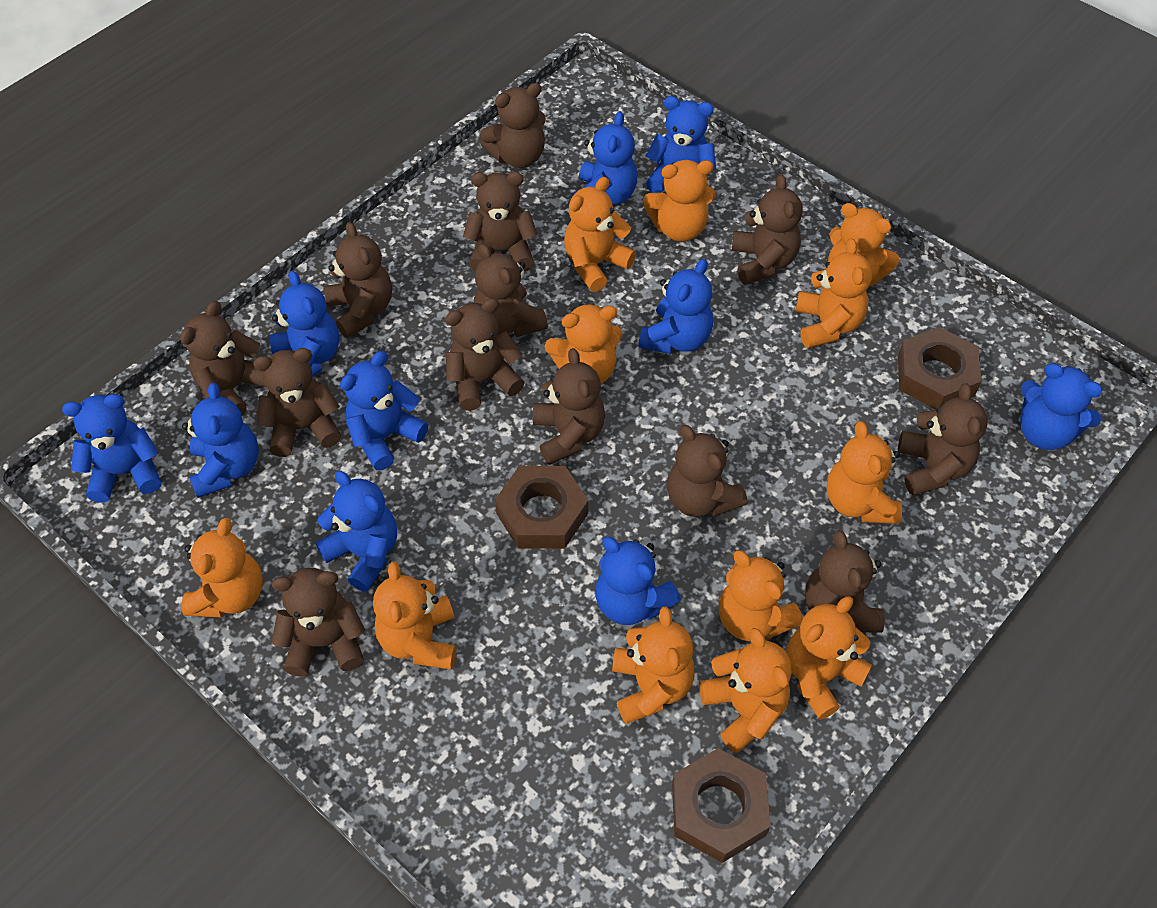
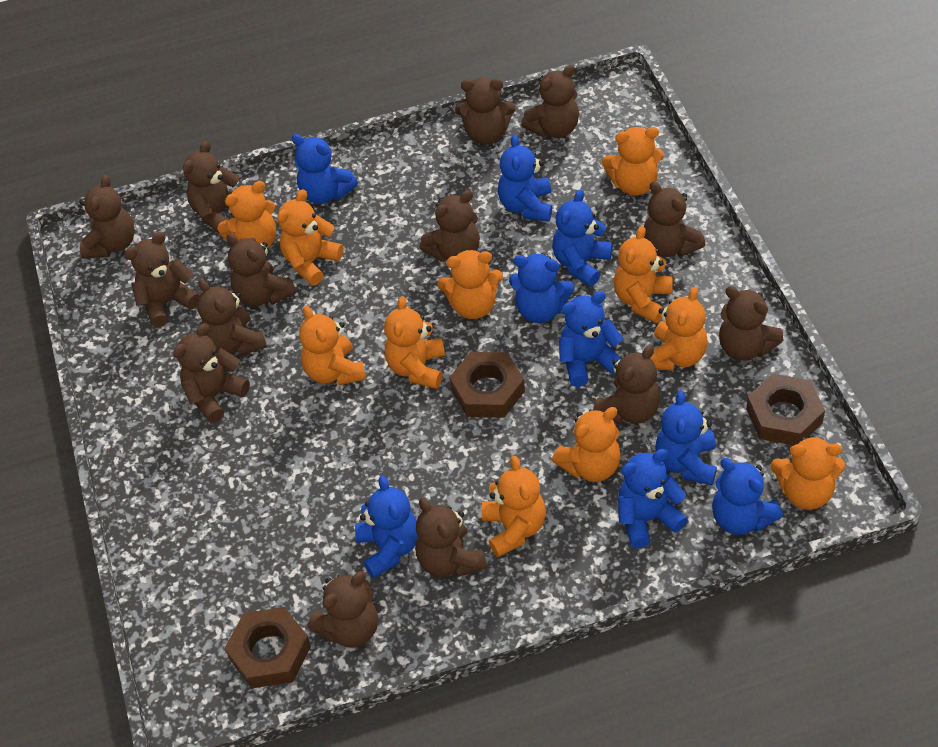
blue teddy bear: 10 -> 9
brown teddy bear: 13 -> 14
orange teddy bear: 12 -> 11

